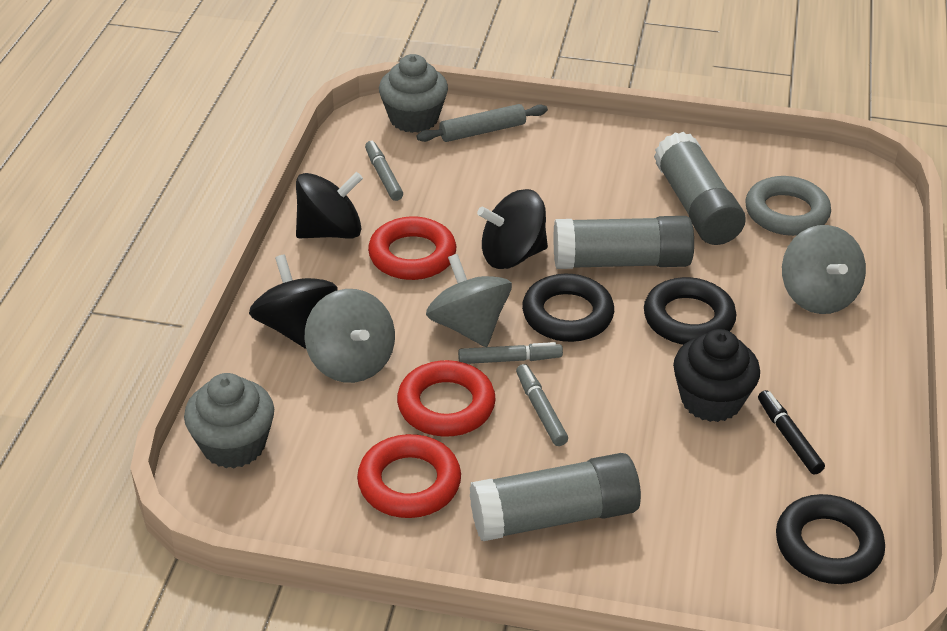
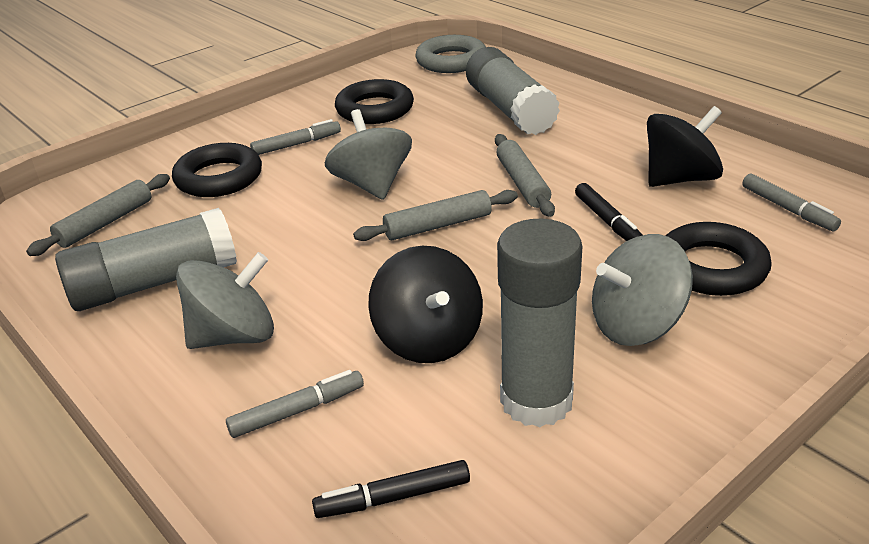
black cupcake: 1 -> 0
black marker: 1 -> 2
black spinning top: 3 -> 2
grey cupcake: 2 -> 0
grey rolling pin: 1 -> 3
red ring: 3 -> 0

